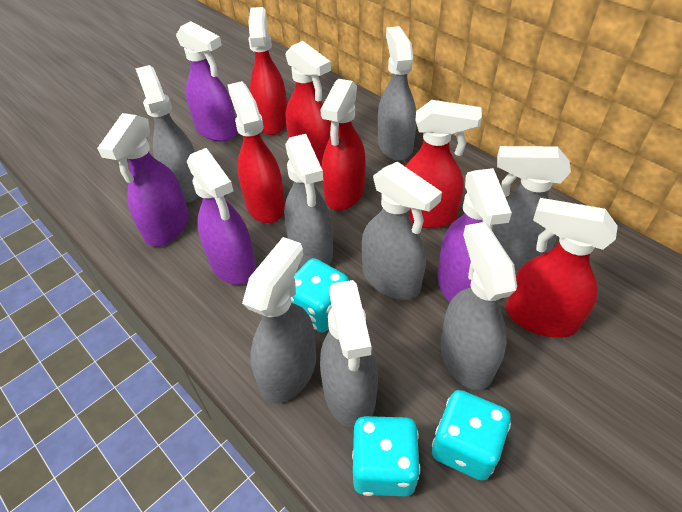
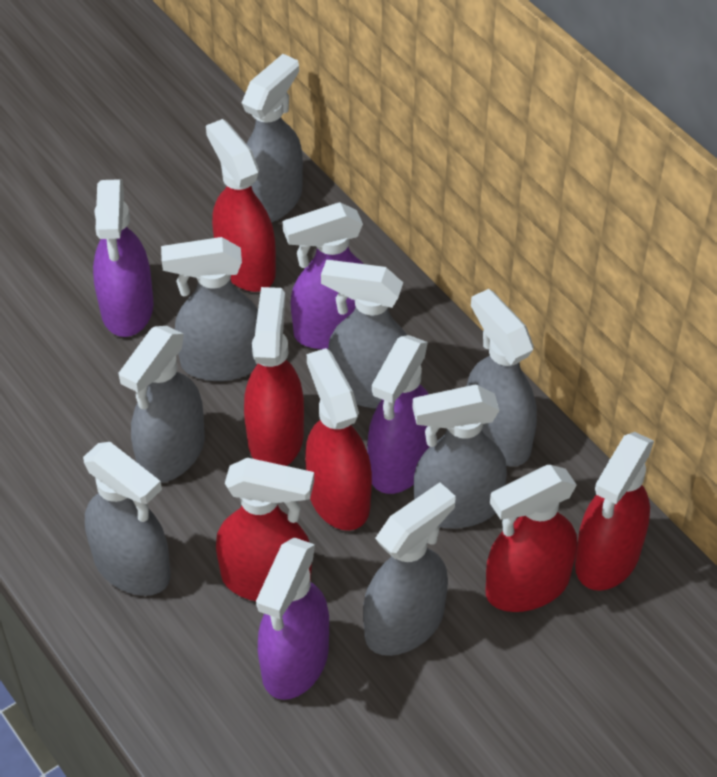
turquoise dice: 3 -> 0

